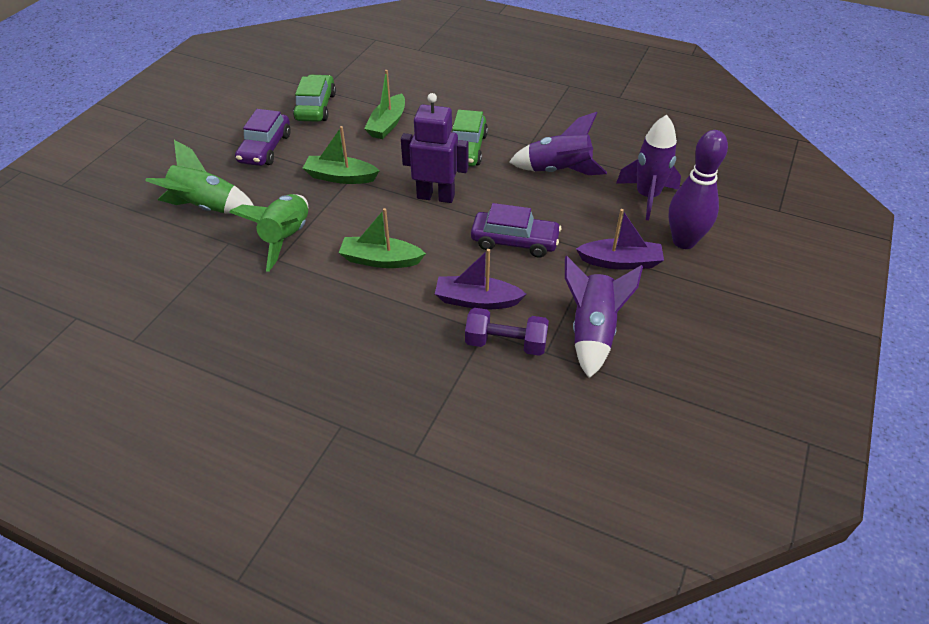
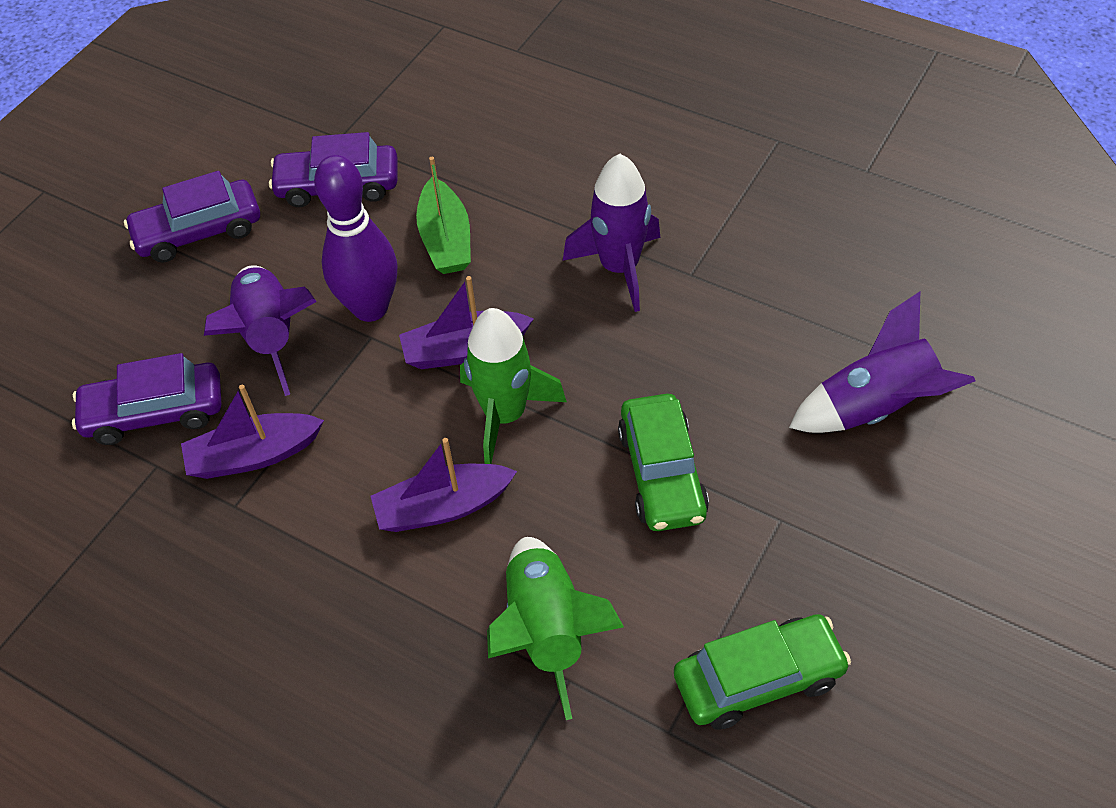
green boat: 3 -> 1
purple boat: 2 -> 3
purple car: 2 -> 3
purple dumbbell: 1 -> 0
purple robot: 1 -> 0

